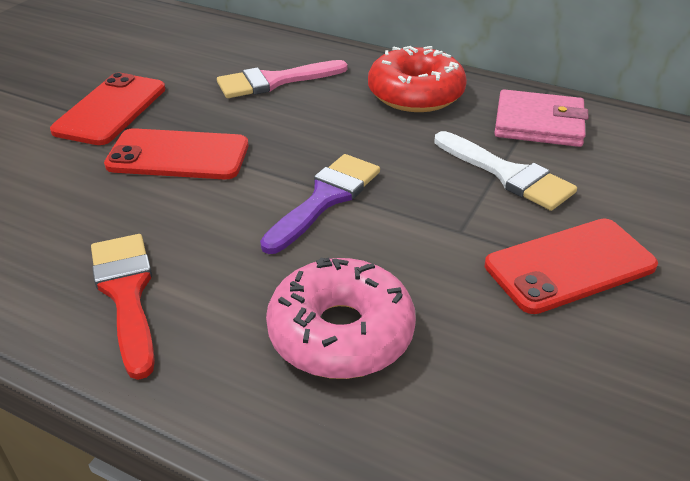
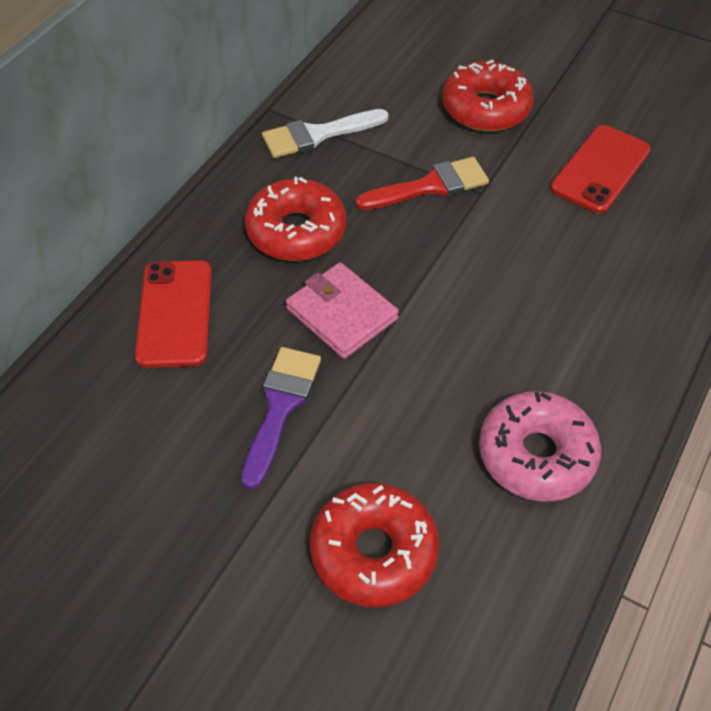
pink brush: 1 -> 0
red donut: 1 -> 3
red phone: 3 -> 2

